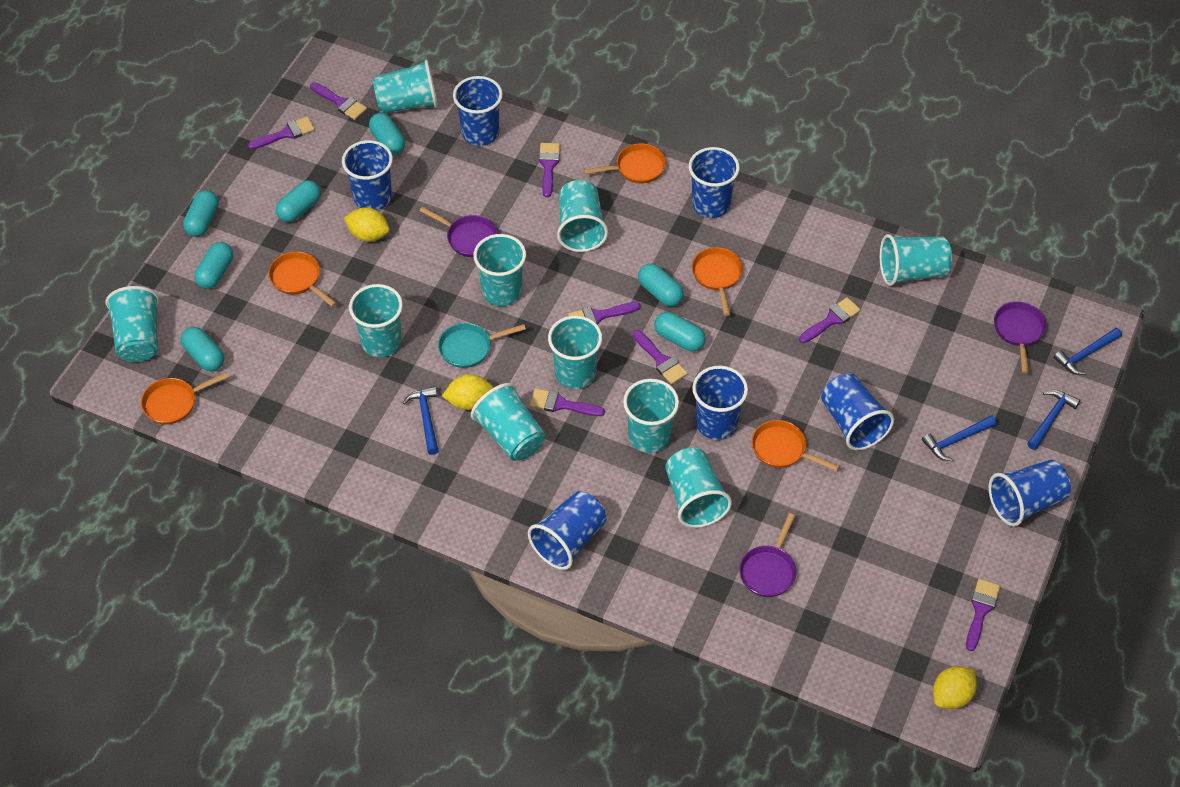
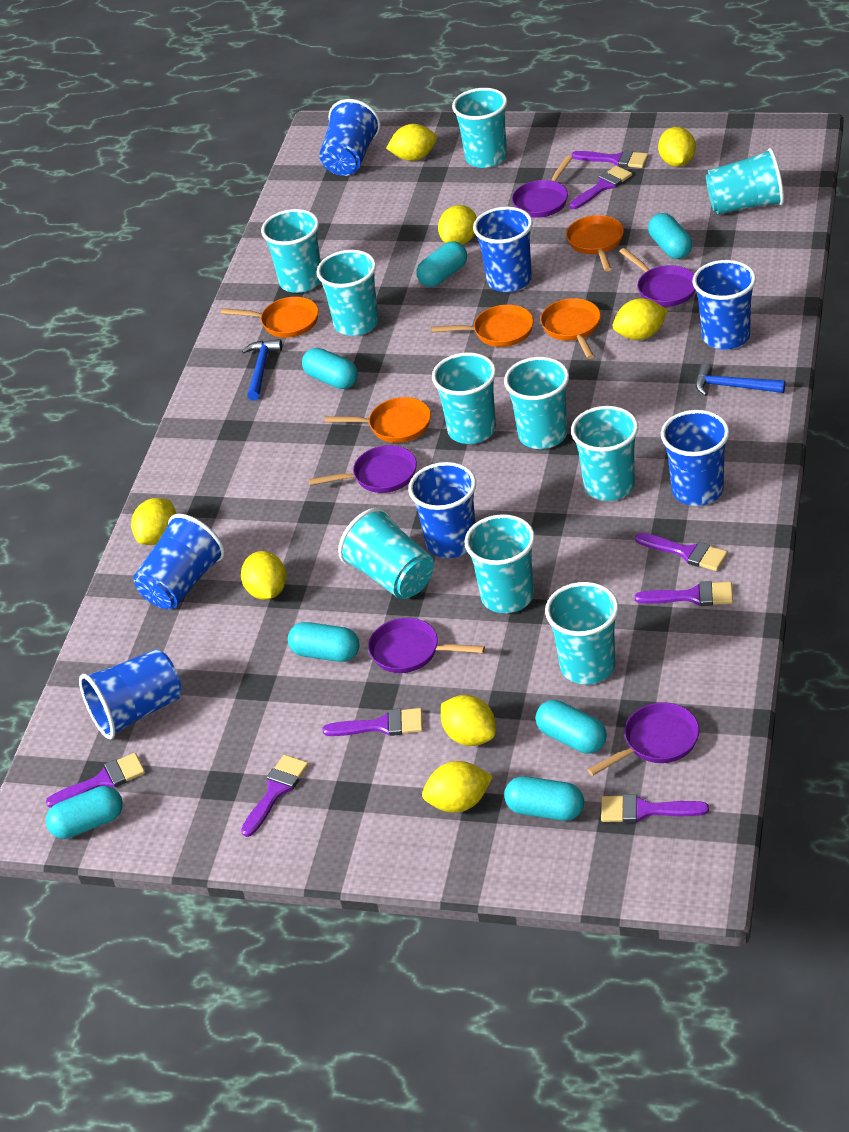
blue hammer: 4 -> 2
purple pan: 3 -> 5
turquoise pan: 1 -> 0
yellow lemon: 3 -> 8

